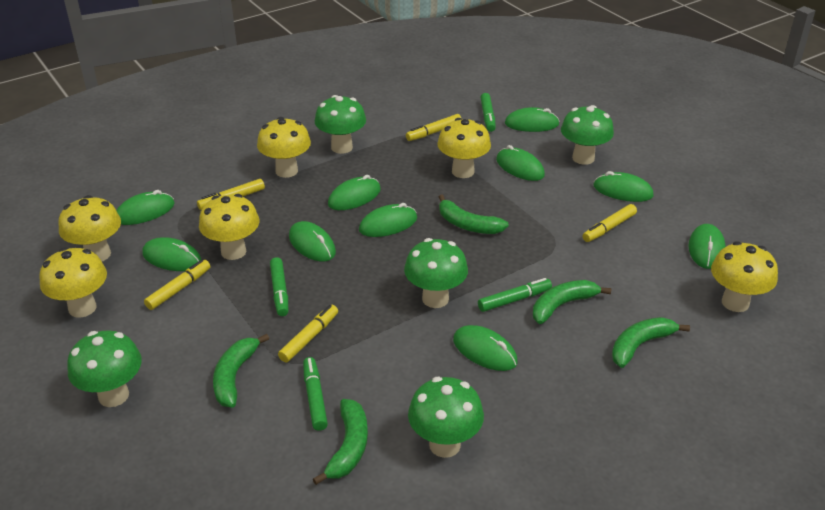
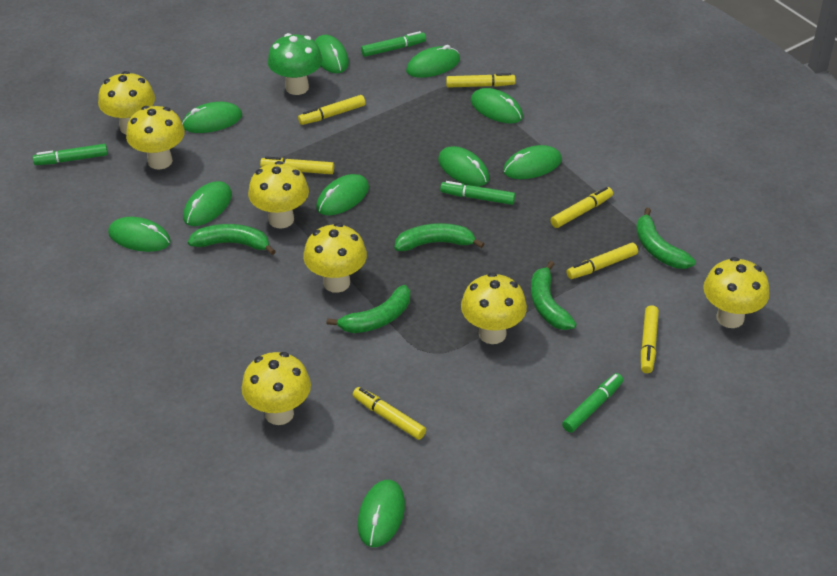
green mushroom: 5 -> 1
yellow marker: 5 -> 7
yellow mushroom: 6 -> 7

